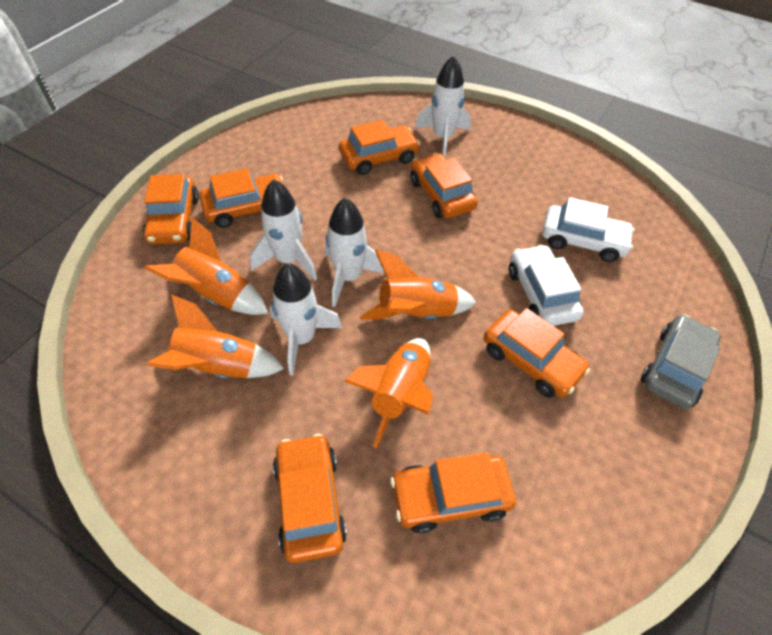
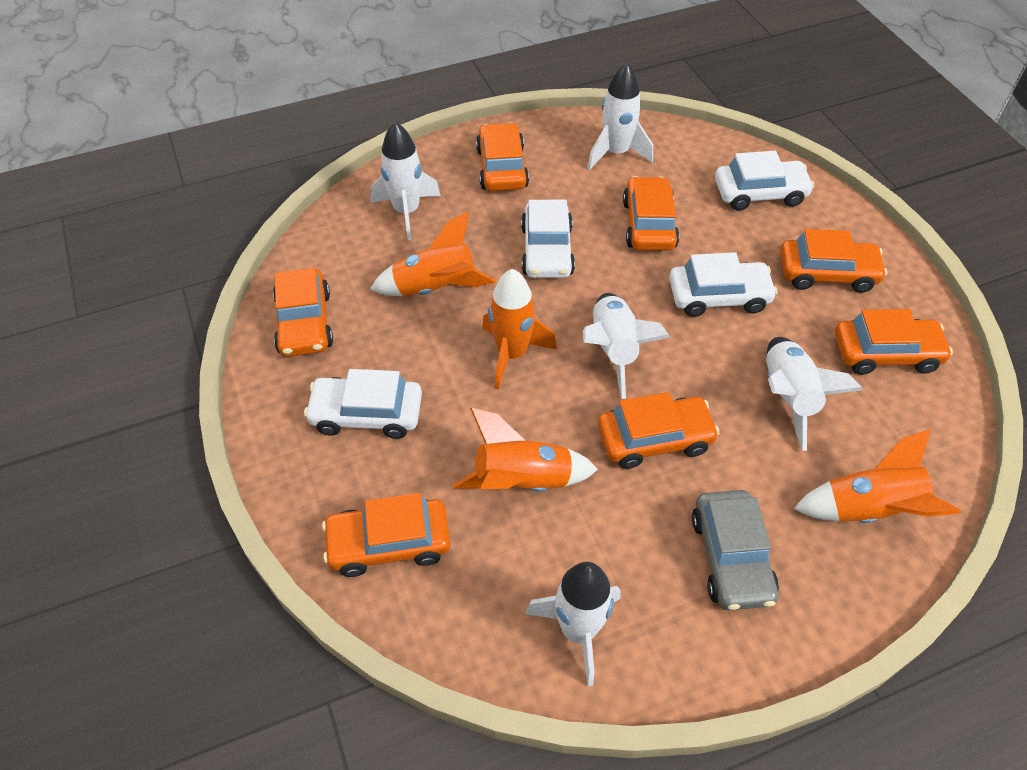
white car: 2 -> 4
white rocket: 4 -> 5

